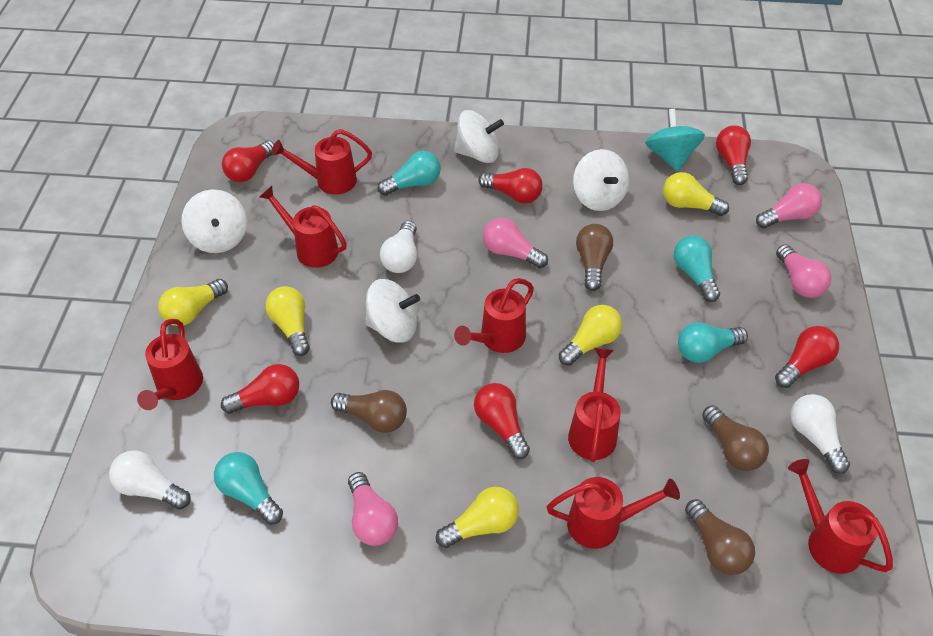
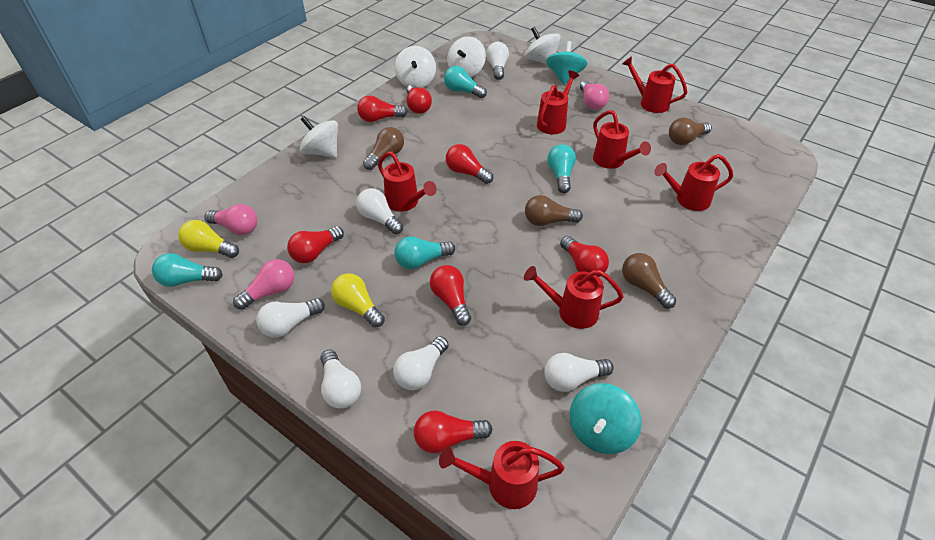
pink light bulb: 4 -> 3
red light bulb: 6 -> 7
turquoise spinning top: 1 -> 2
white light bulb: 3 -> 6
yellow light bulb: 5 -> 2

